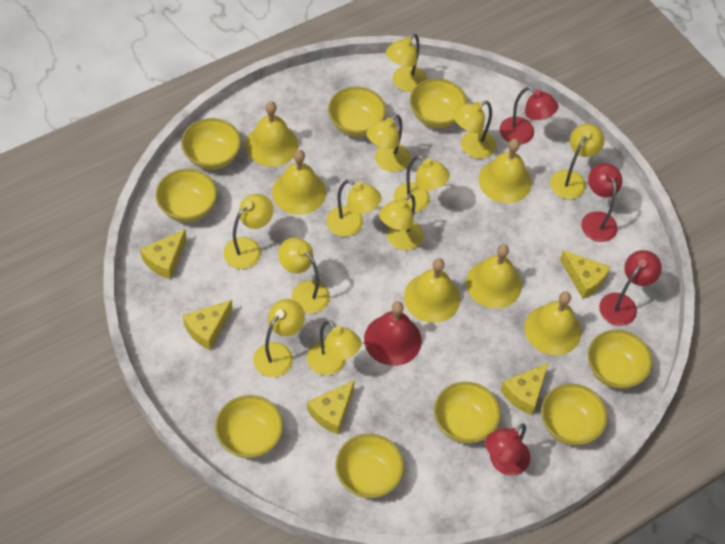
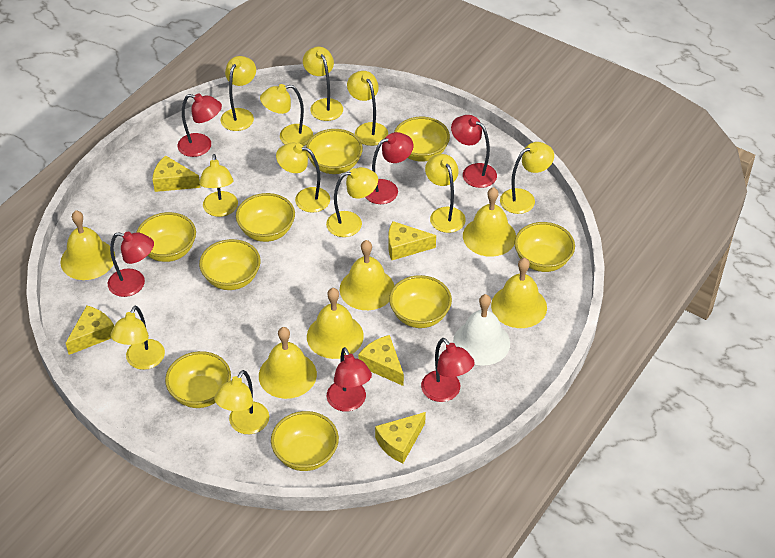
red bell: 1 -> 0
red lamp: 4 -> 6
white bell: 0 -> 1

